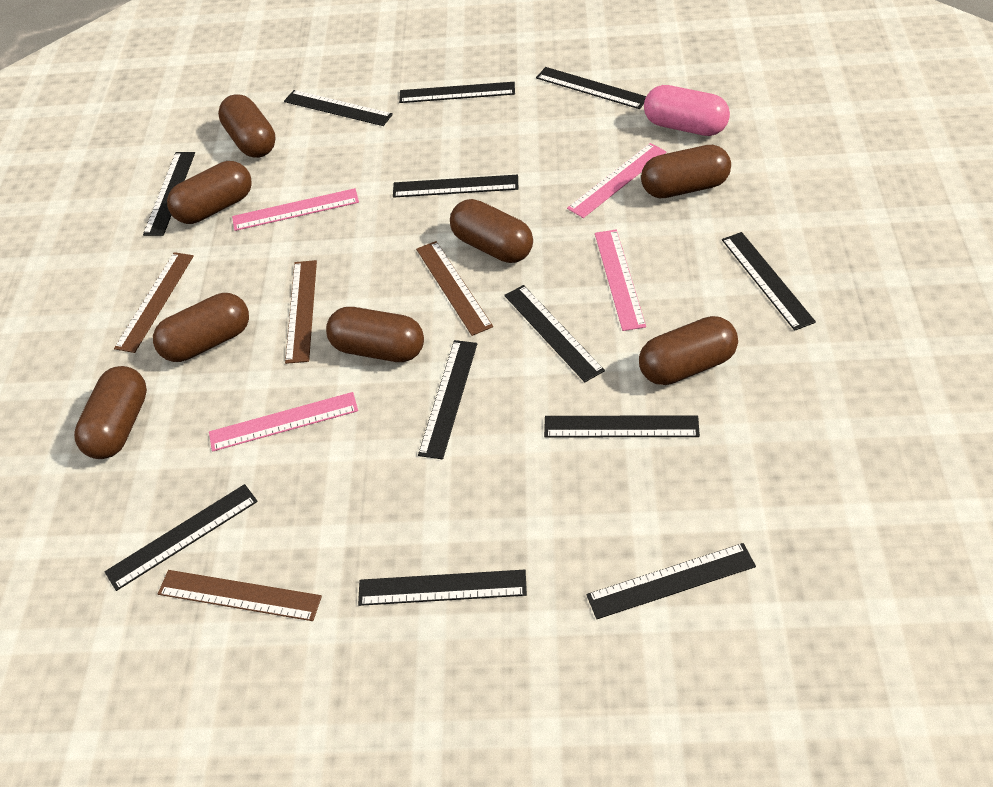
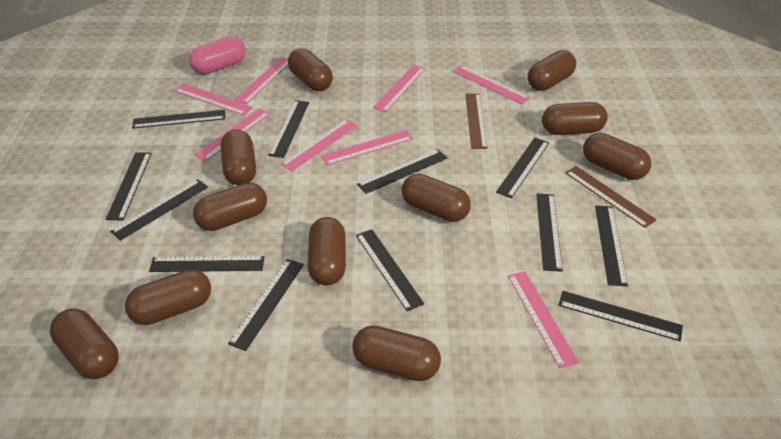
brown capsule: 8 -> 11
brown ruler: 4 -> 2
pink ruler: 4 -> 8

